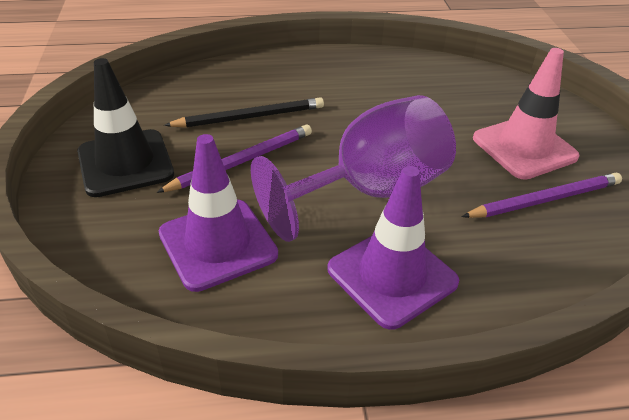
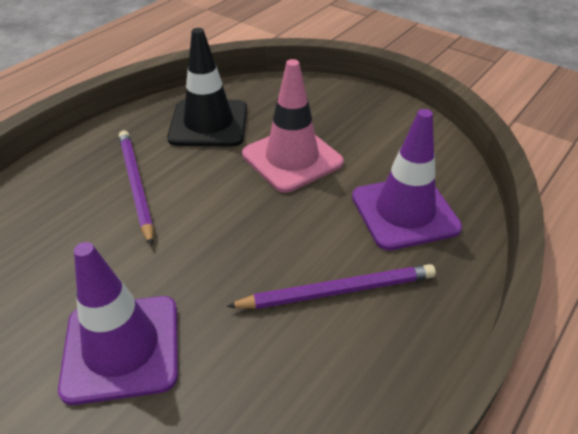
black pencil: 1 -> 0
purple goblet: 1 -> 0

